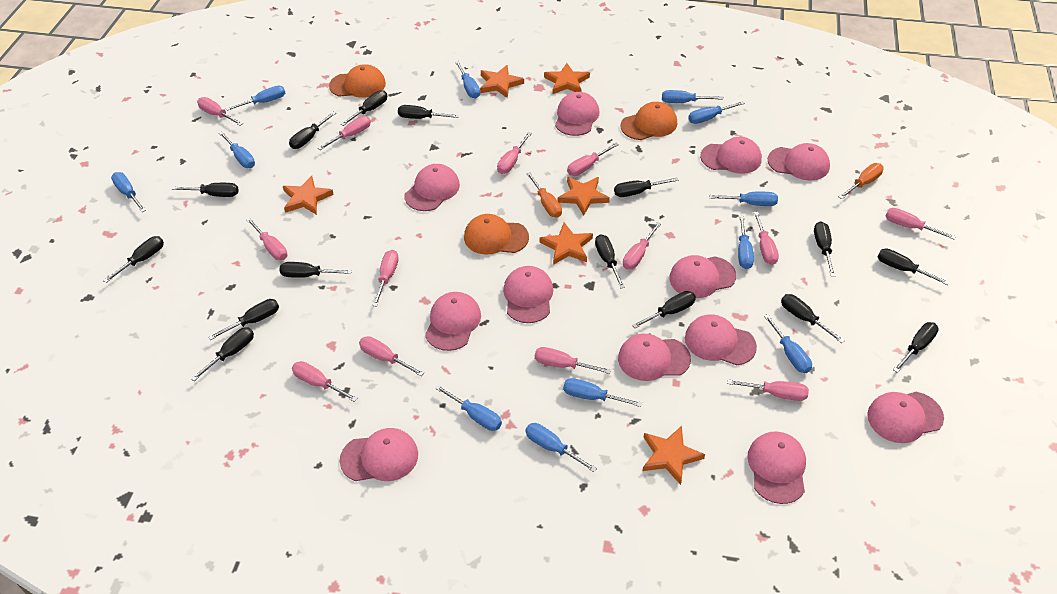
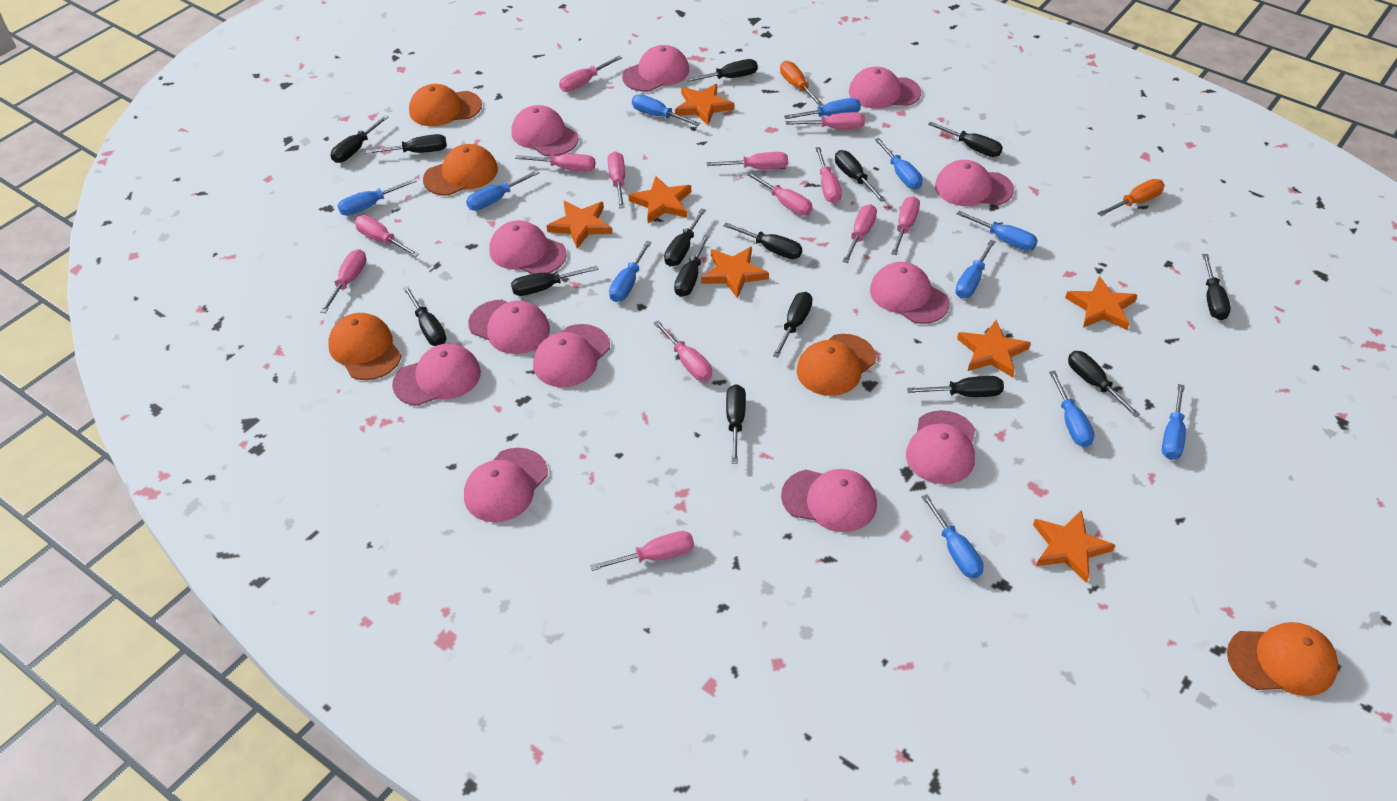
blue screwdriver: 12 -> 11
orange cap: 3 -> 5
orange star: 6 -> 7

